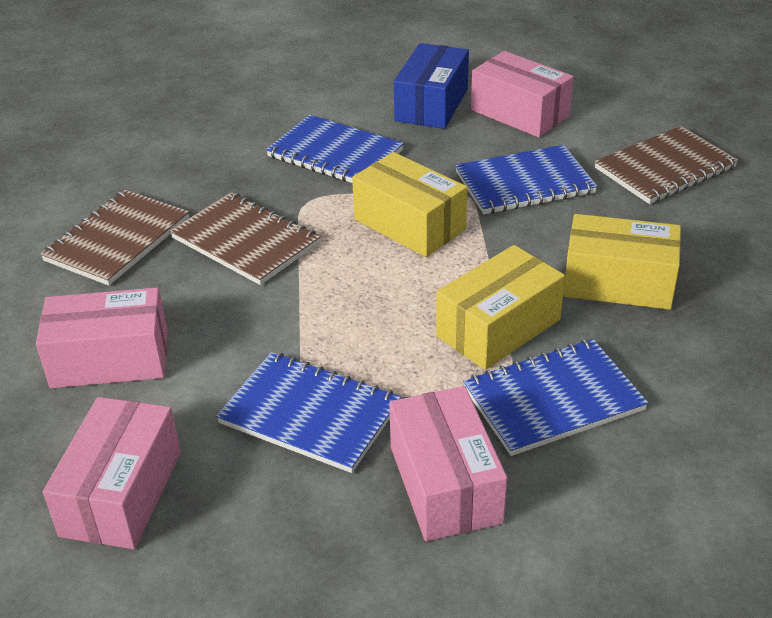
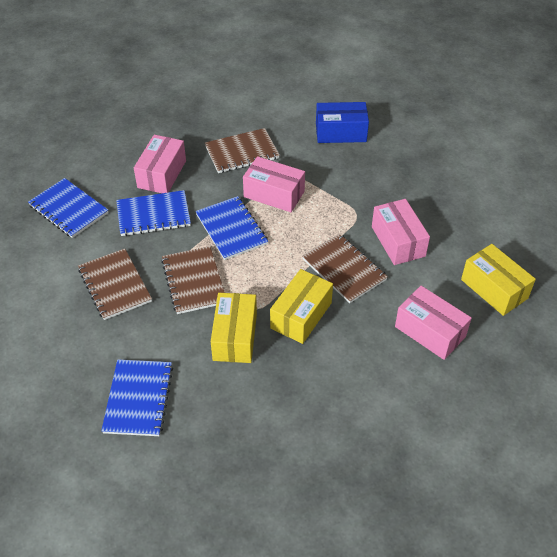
brown notebook: 3 -> 4

